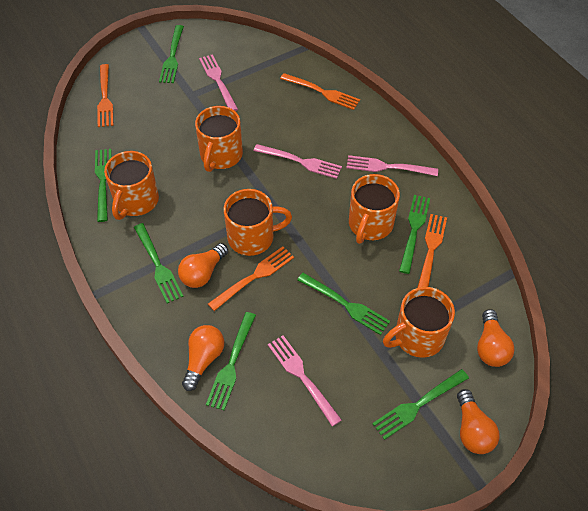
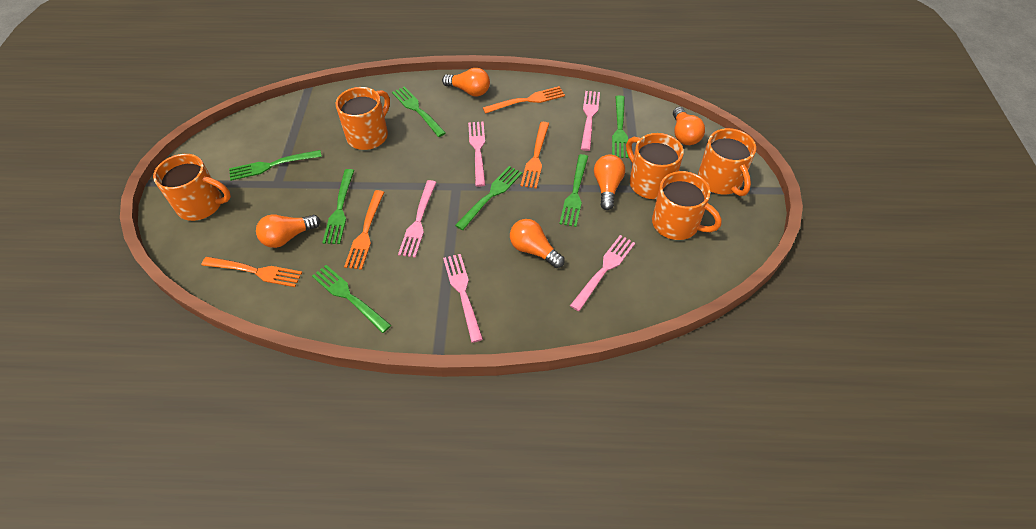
orange light bulb: 4 -> 5
pink fork: 4 -> 5

